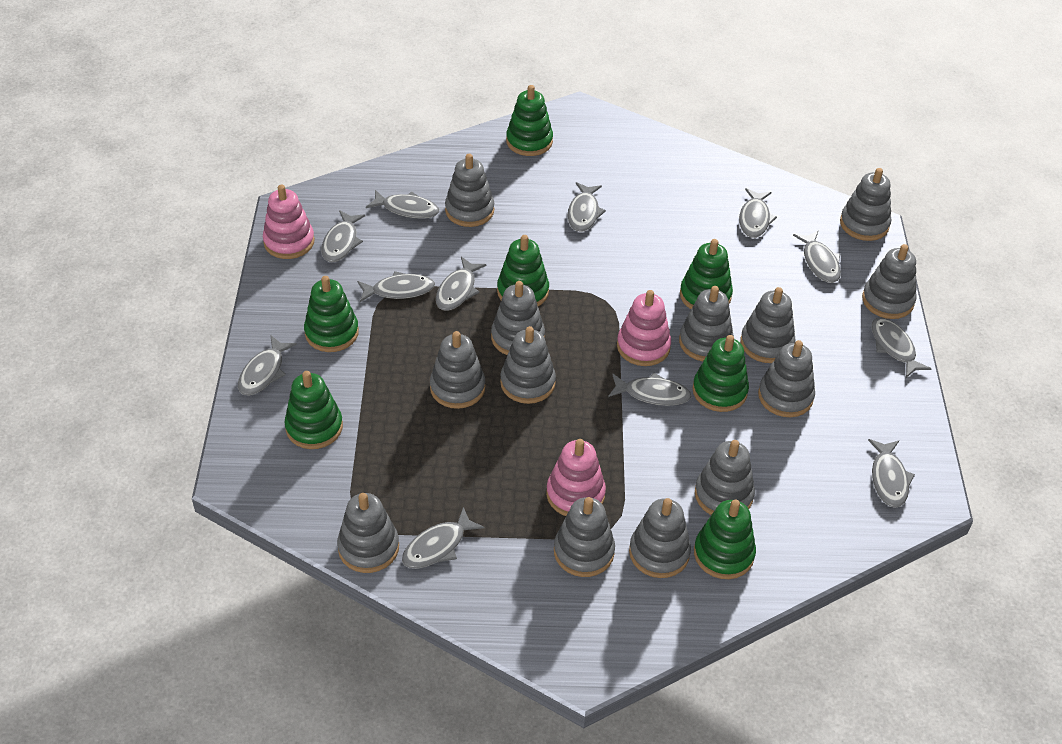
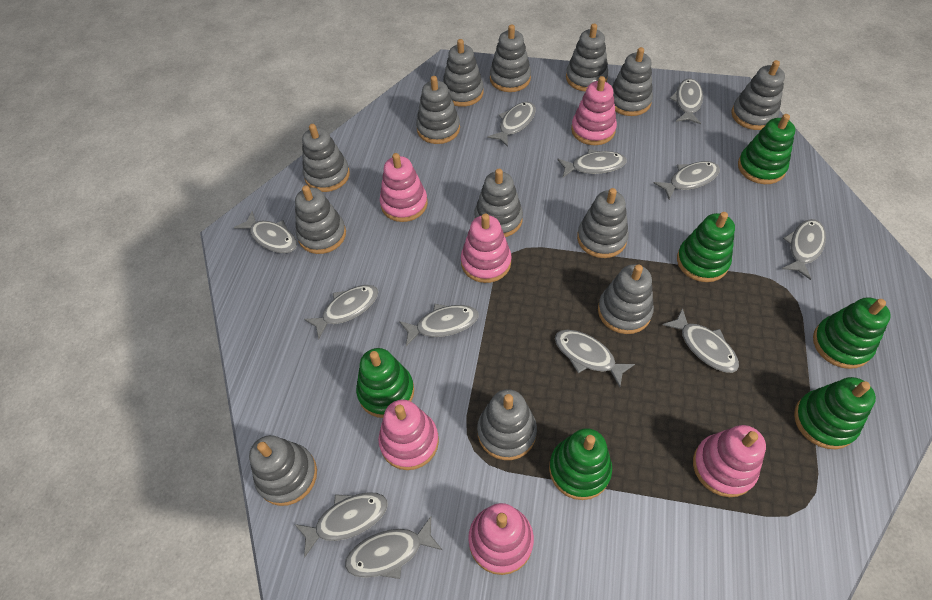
green stacking toy: 7 -> 6
pink stacking toy: 3 -> 6

